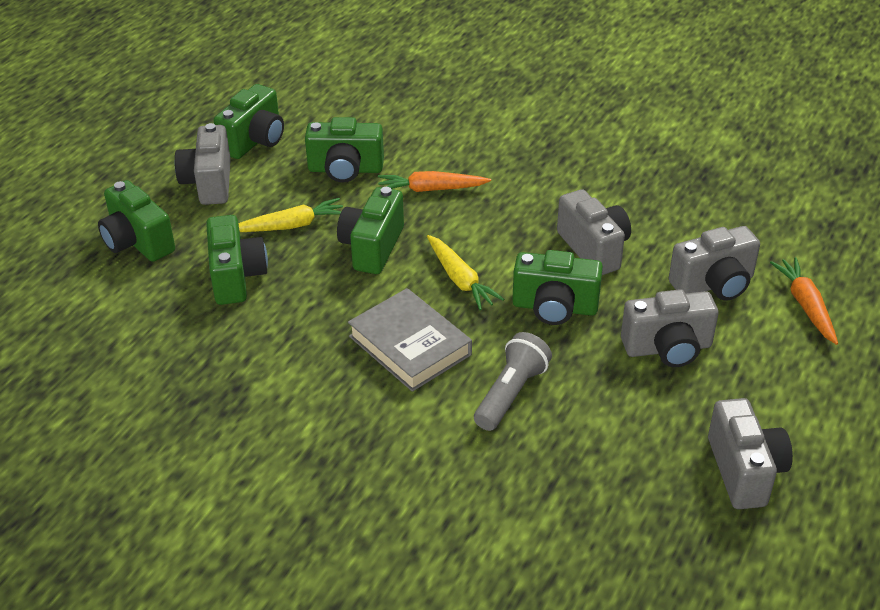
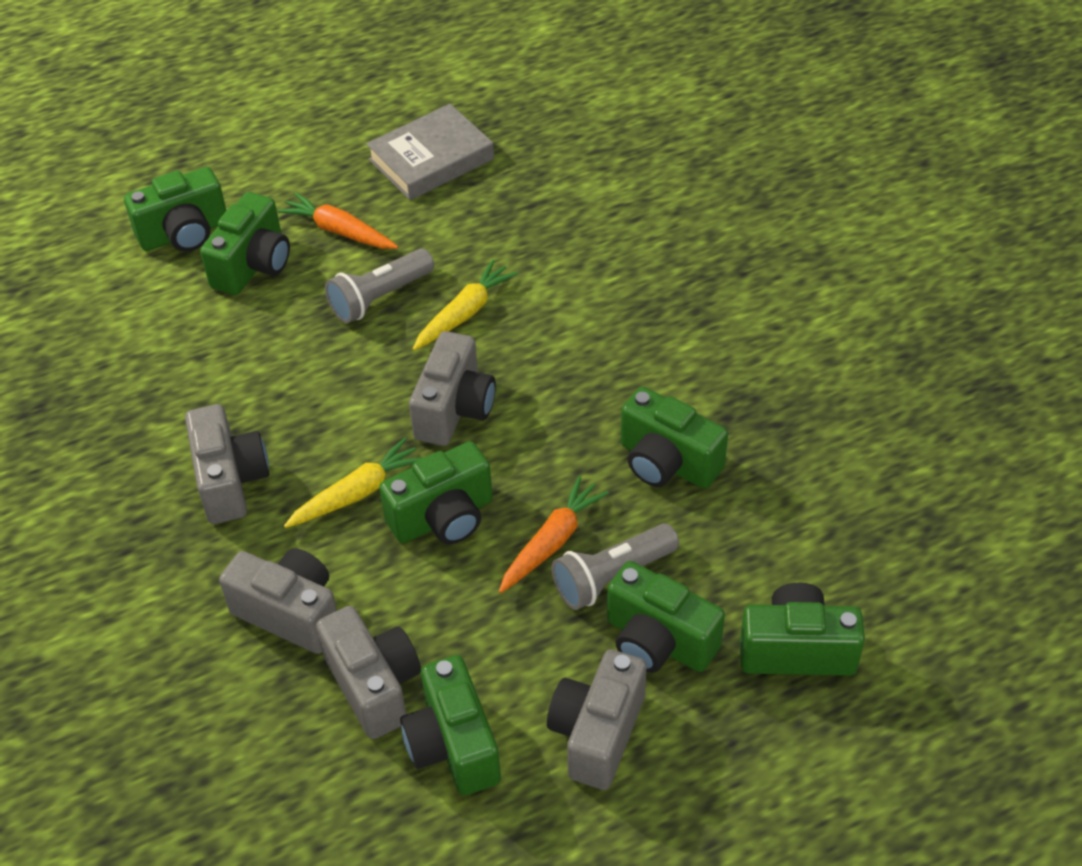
green camera: 6 -> 7
grey flashlight: 1 -> 2

